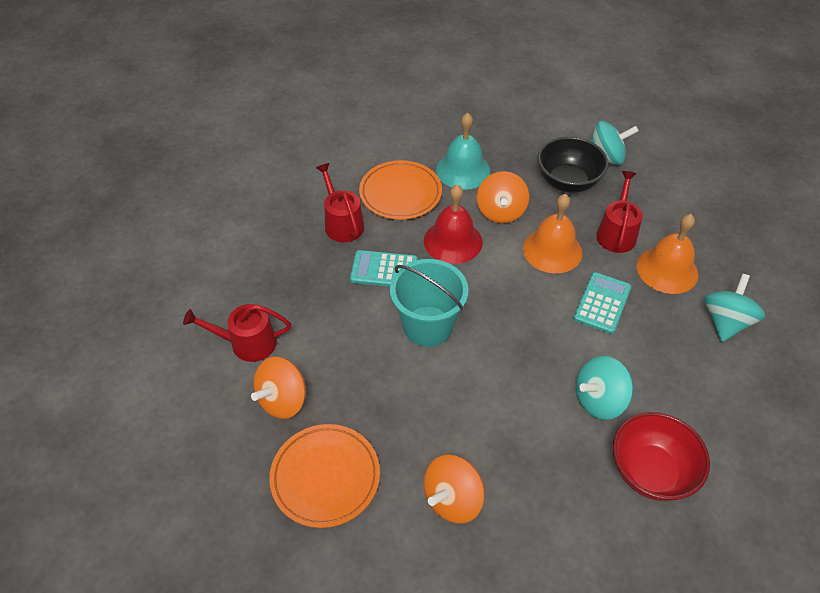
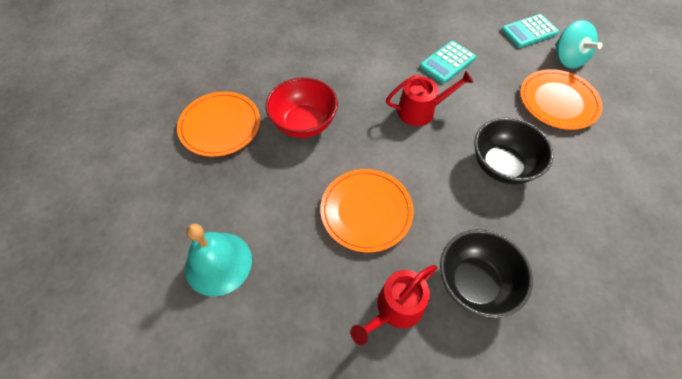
black bowl: 1 -> 2
orange bell: 2 -> 0
orange plate: 2 -> 3
orange spinning top: 3 -> 0
red bell: 1 -> 0
red watering can: 3 -> 2
turquoise bucket: 1 -> 0
turquoise spinning top: 3 -> 1

